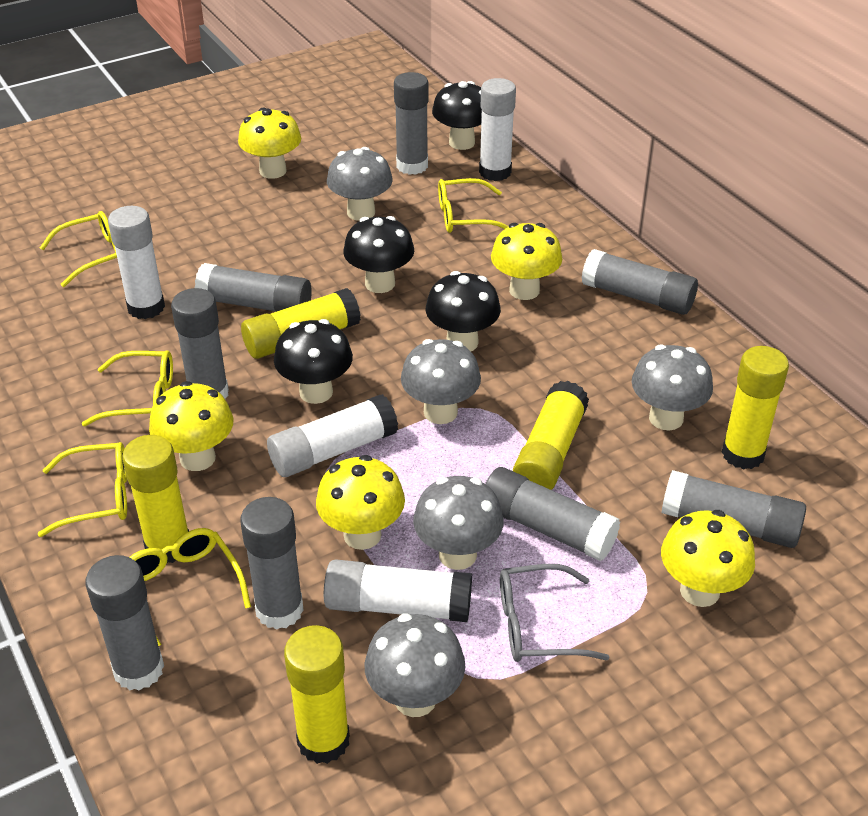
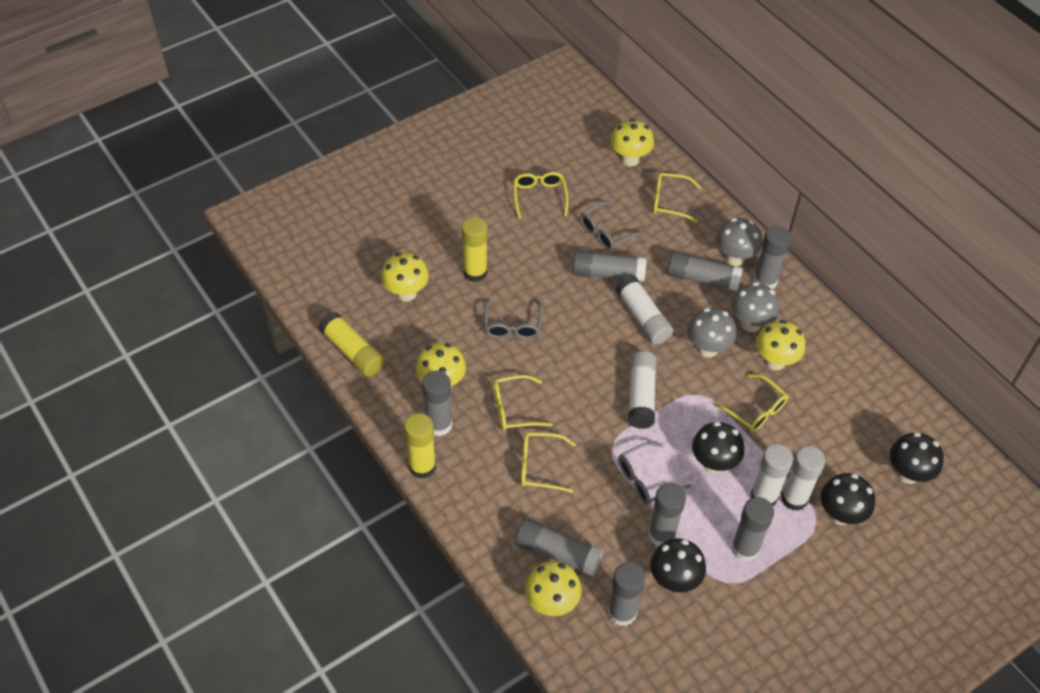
grey glasses: 1 -> 3
grey mushroom: 5 -> 3
yellow glue stick: 5 -> 3

